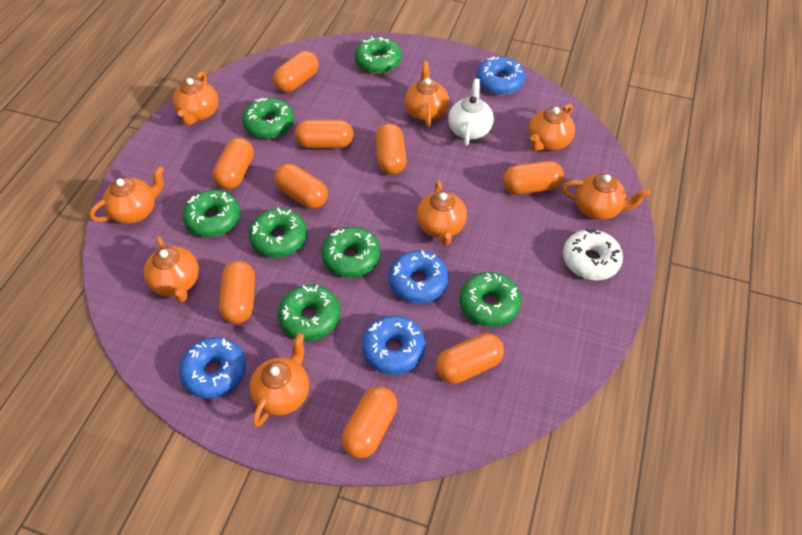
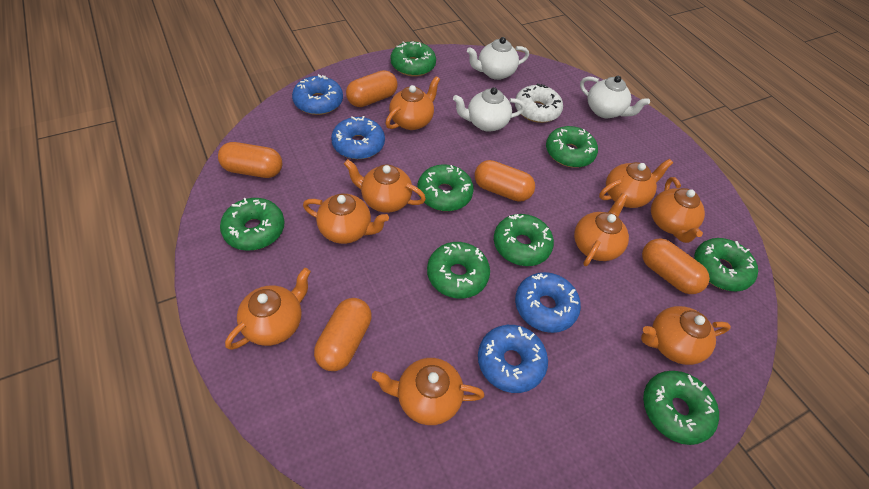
green donut: 7 -> 8
orange capsule: 9 -> 5
orange teapot: 8 -> 9
white teapot: 1 -> 3

